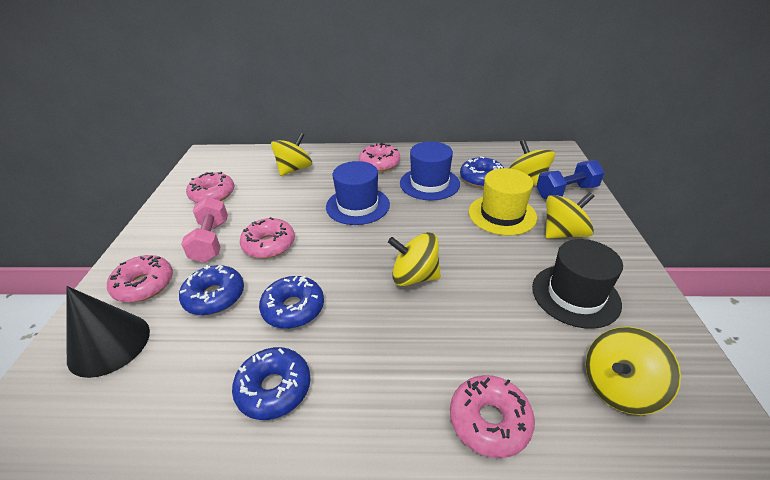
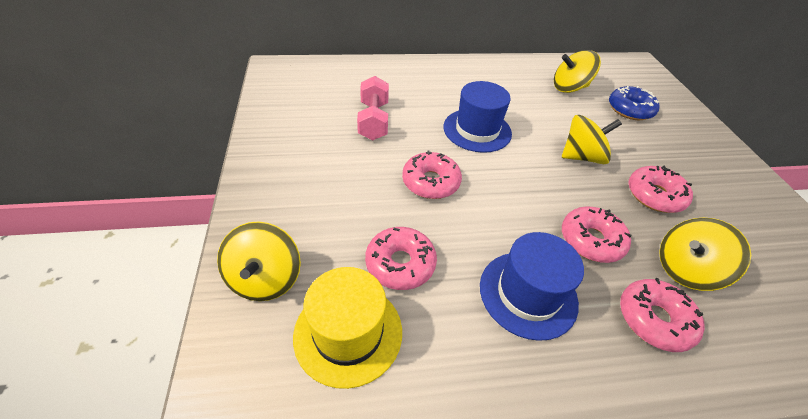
black cone: 1 -> 0
black hat: 1 -> 0
blue donut: 4 -> 1
blue dumbbell: 1 -> 0
yellow spinning top: 5 -> 4

